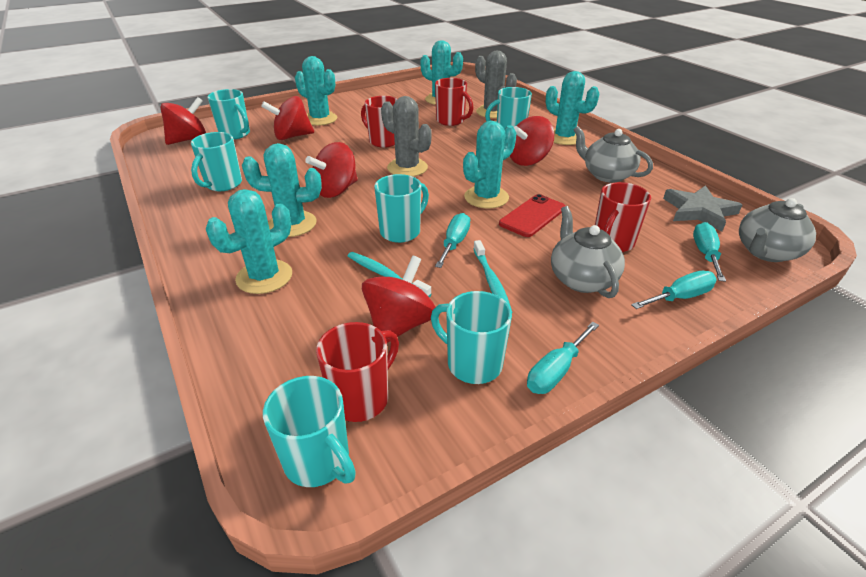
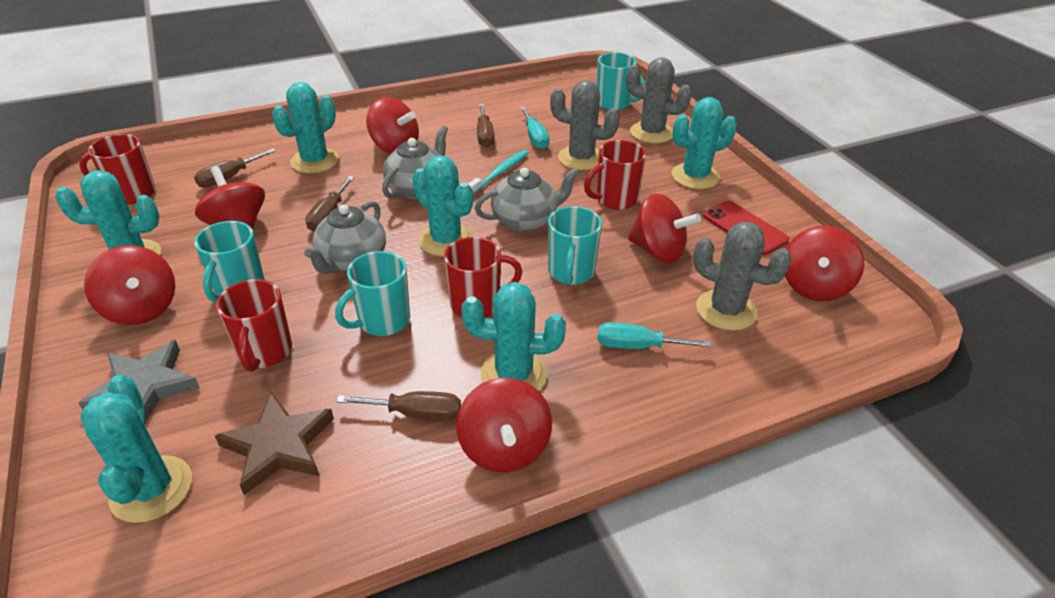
brown screwdriver: 0 -> 4
brown star: 0 -> 1
grey cactus: 2 -> 3
red spinning top: 5 -> 6
turquoise mug: 6 -> 4
turquoise screwdriver: 4 -> 2
turquoise toothbrush: 2 -> 1

